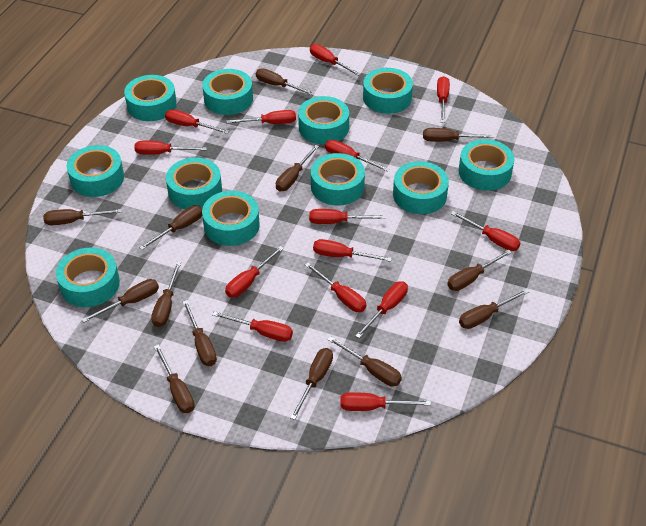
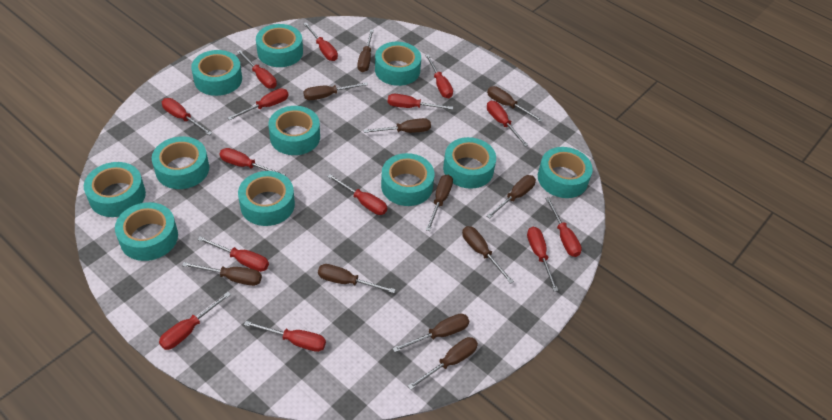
brown screwdriver: 13 -> 11

